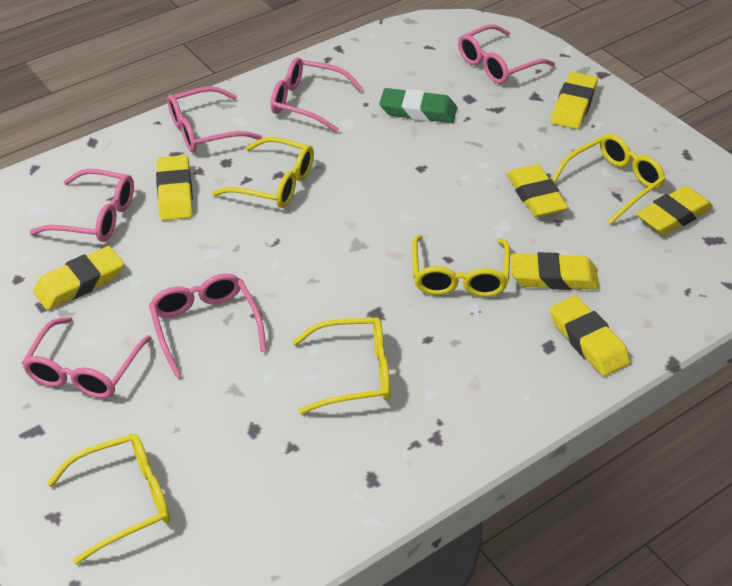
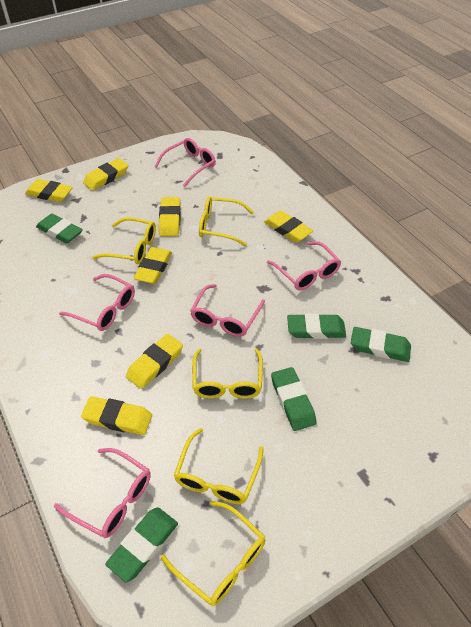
green eraser: 1 -> 5
pink glasses: 6 -> 5

